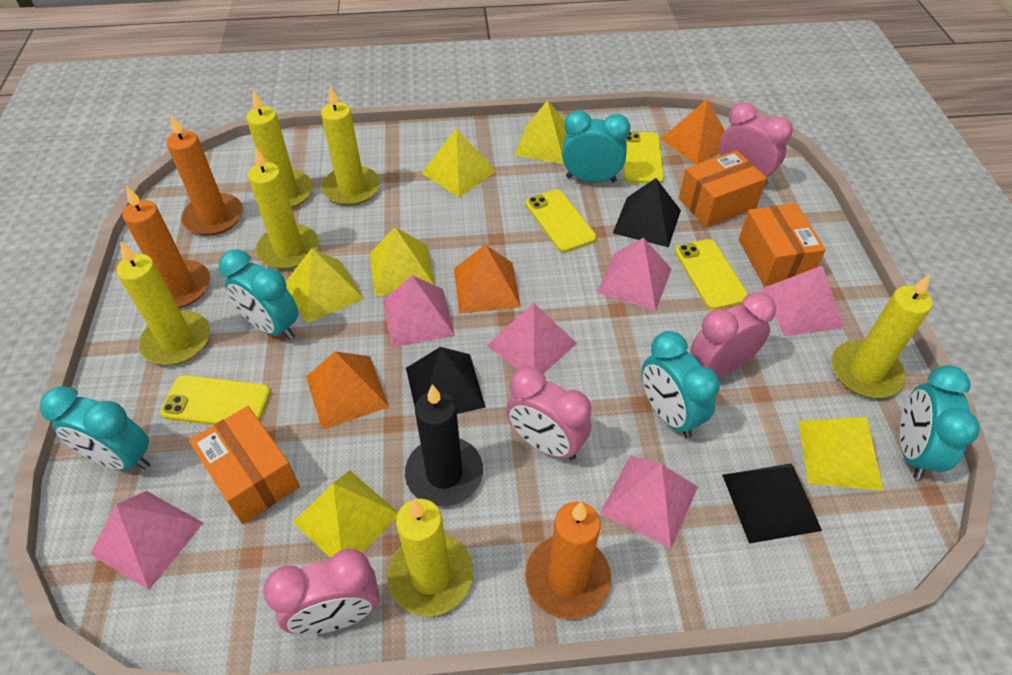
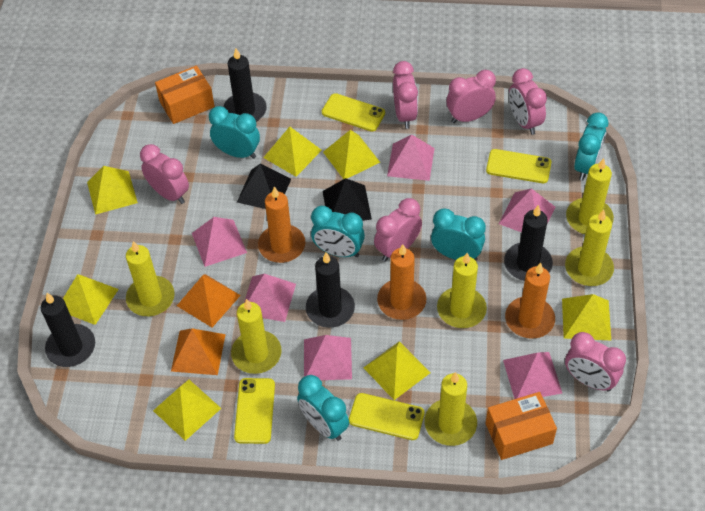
black candle: 1 -> 4
black pyramid: 3 -> 2
orange box: 3 -> 2
orange pyramid: 3 -> 2
pink clock: 4 -> 6
yellow pyramid: 6 -> 7

